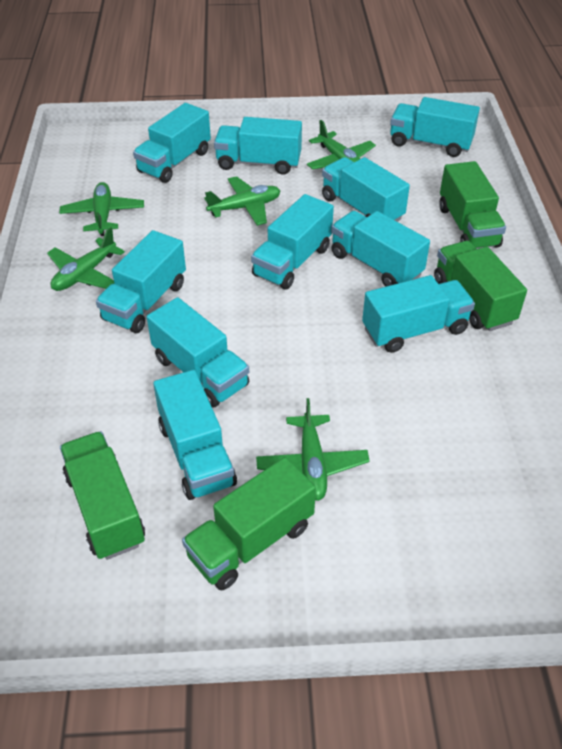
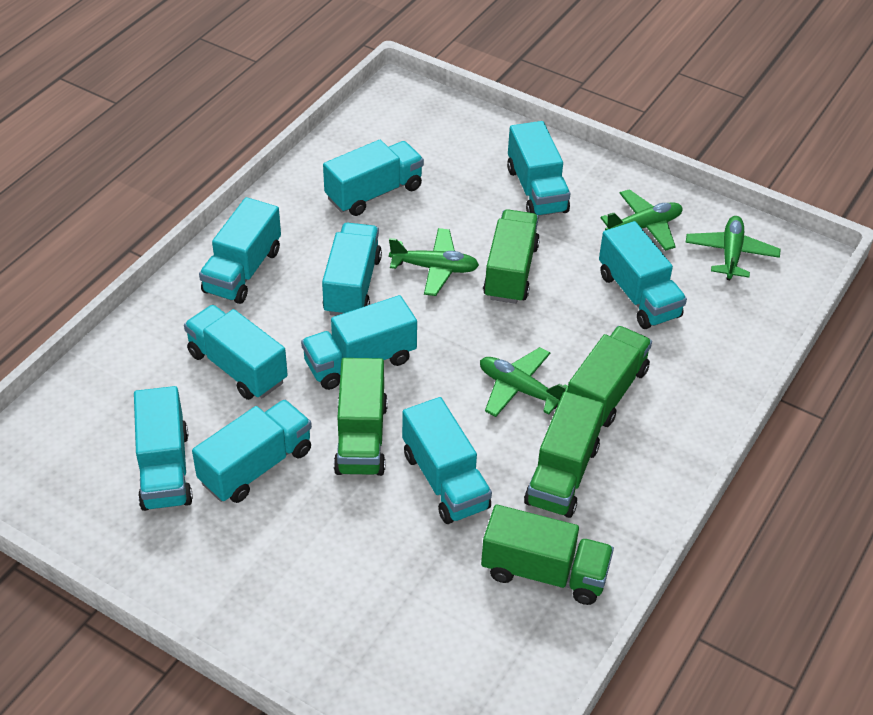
green plane: 5 -> 4
green truck: 4 -> 5

